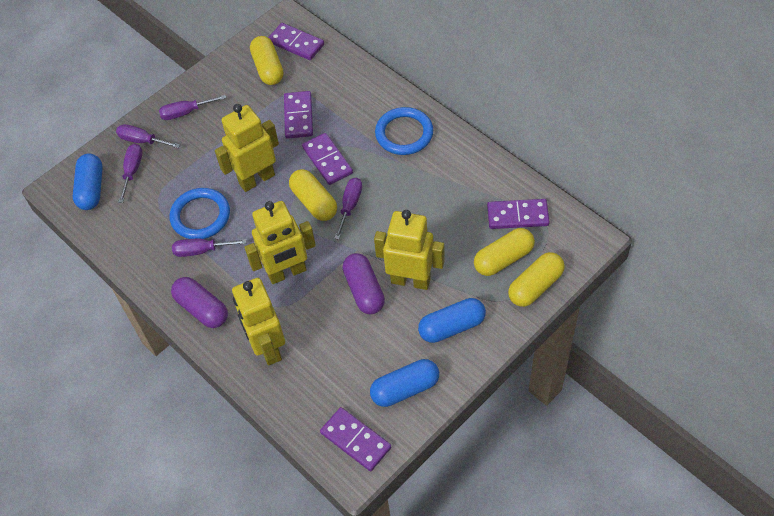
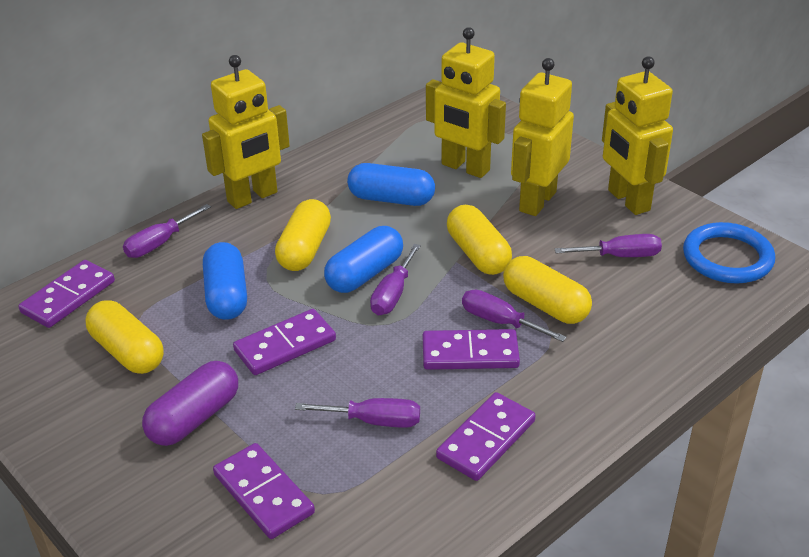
blue ring: 2 -> 1
purple capsule: 2 -> 1

